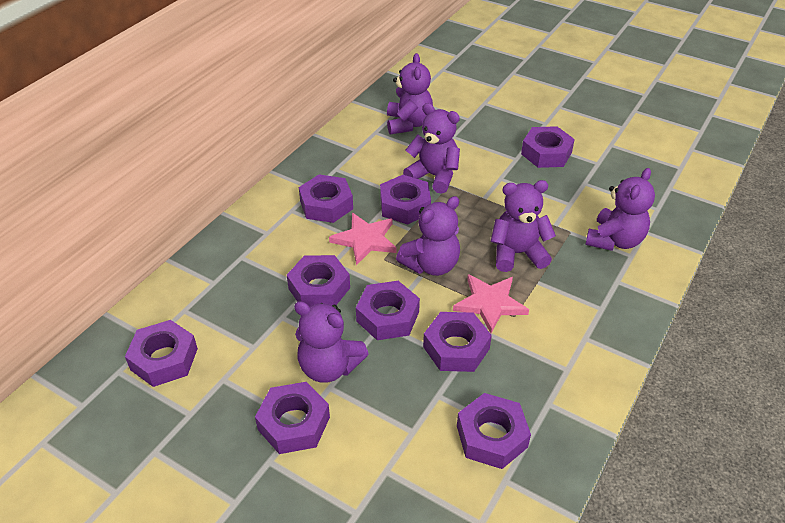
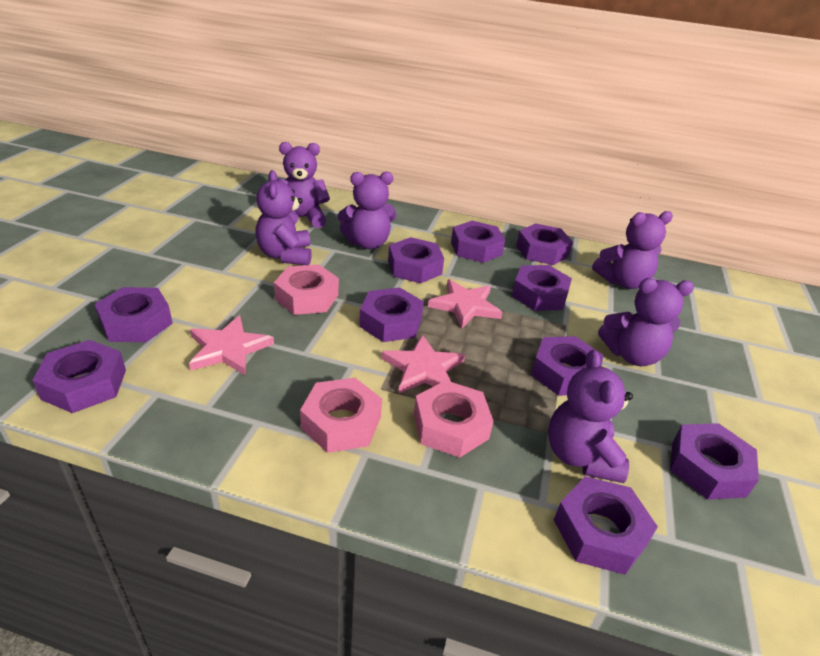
pink nut: 0 -> 3
pink star: 2 -> 3
purple nut: 9 -> 10

